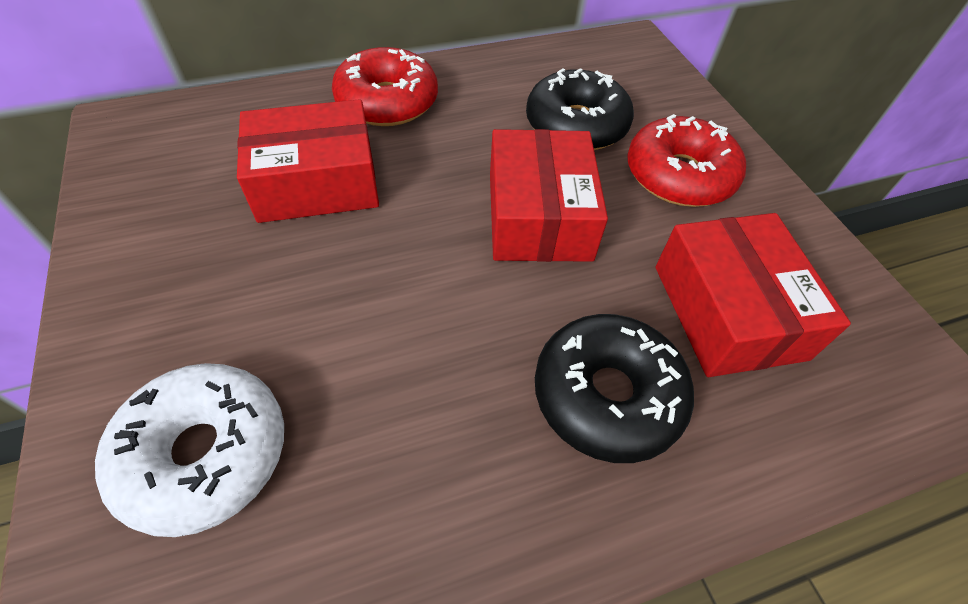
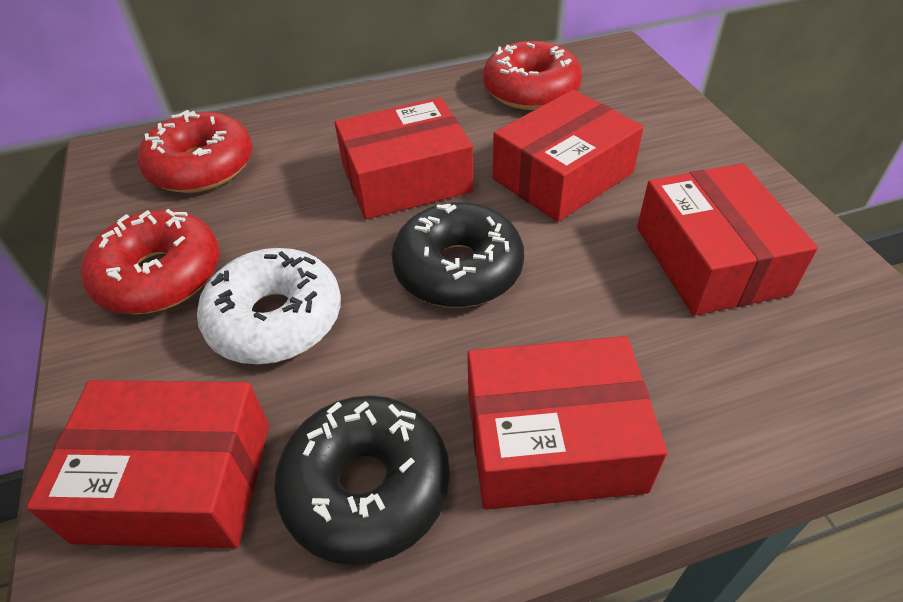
red box: 3 -> 5
red donut: 2 -> 3

